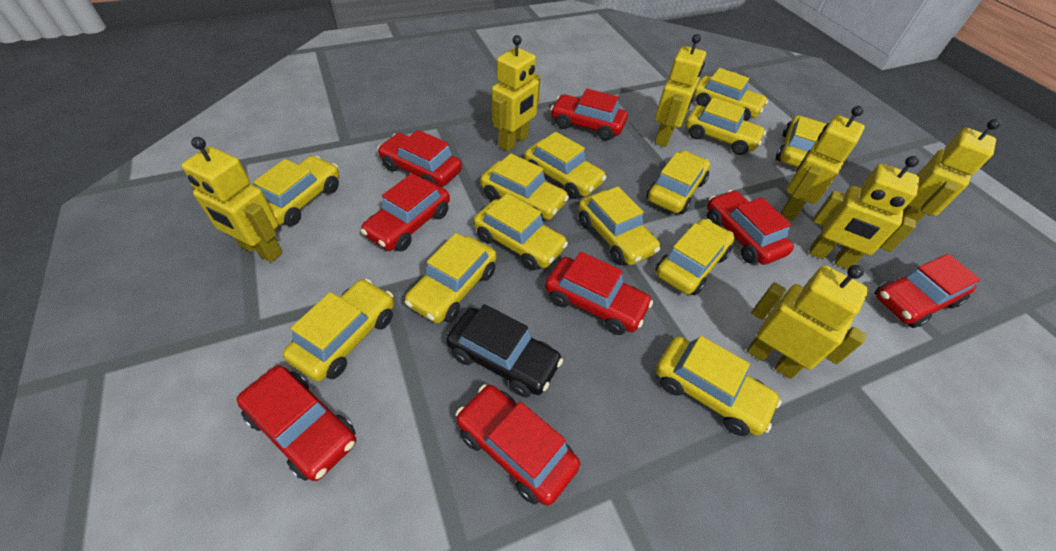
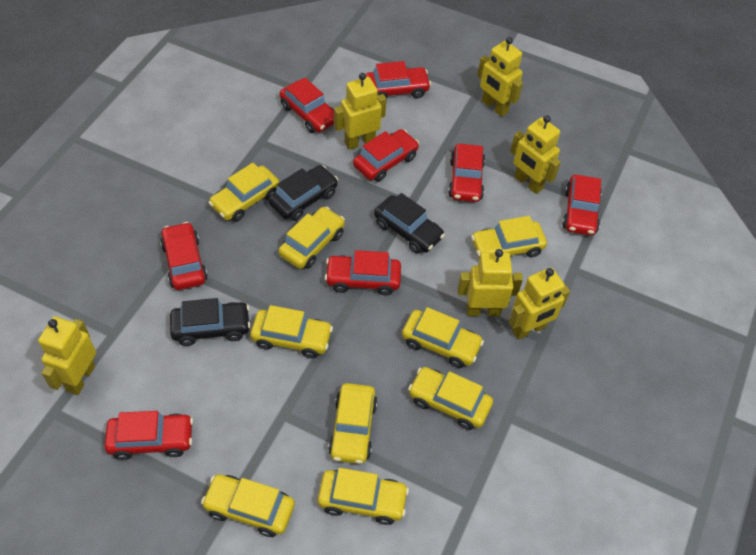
black car: 1 -> 3
yellow car: 13 -> 9
yellow robot: 7 -> 6

